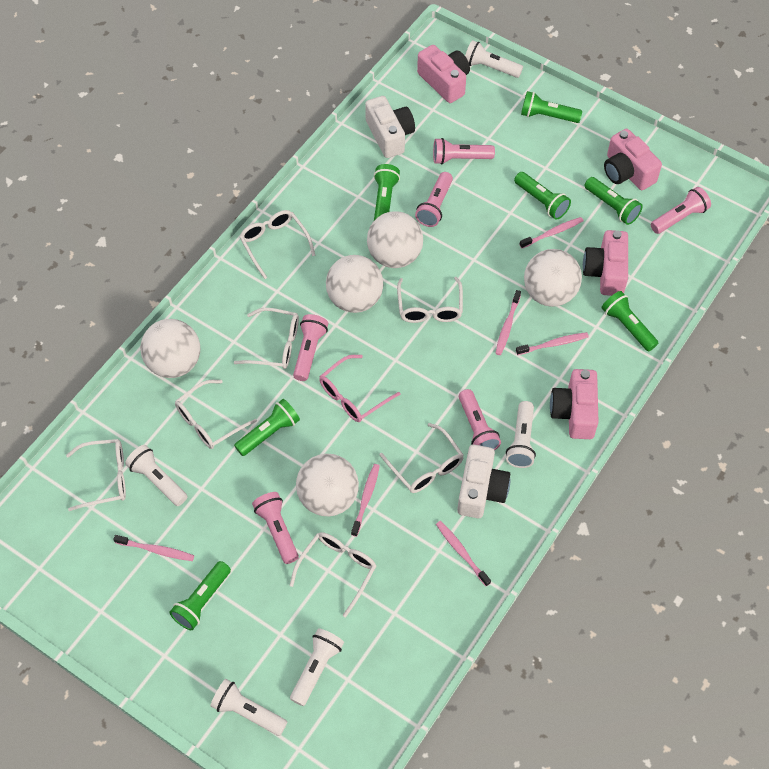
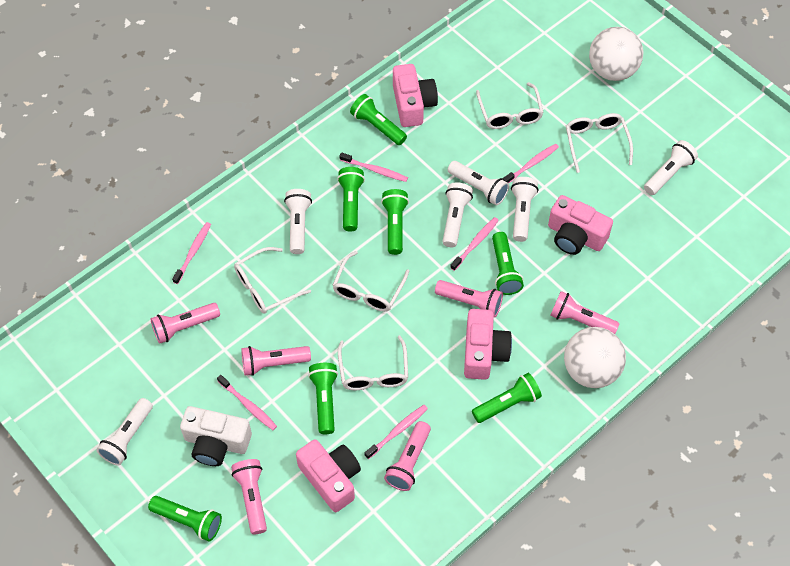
pink glasses: 1 -> 0
white ball: 5 -> 2
white camera: 2 -> 1
white flashlight: 5 -> 6
white glasses: 7 -> 5

